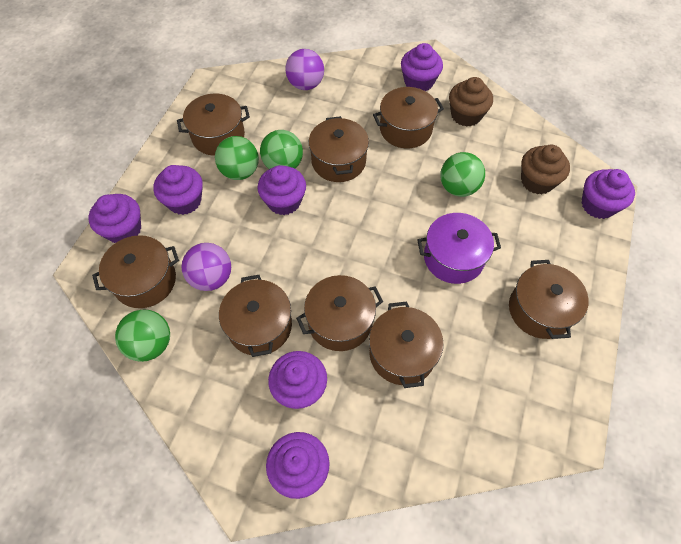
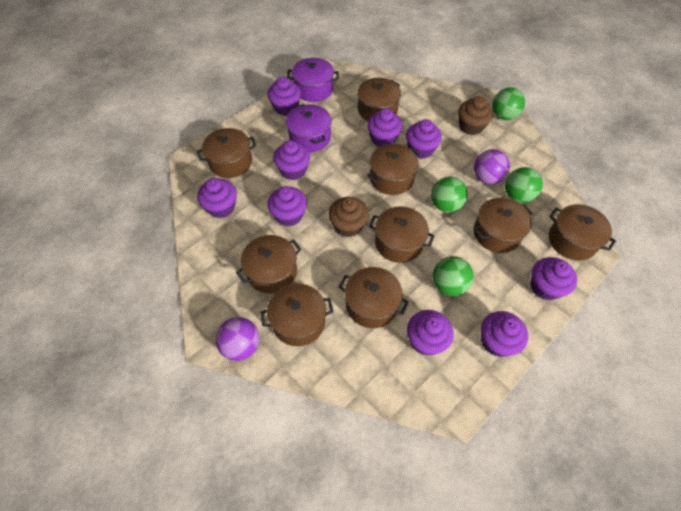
brown pot: 8 -> 9
purple cupcake: 7 -> 9
purple pot: 1 -> 2

